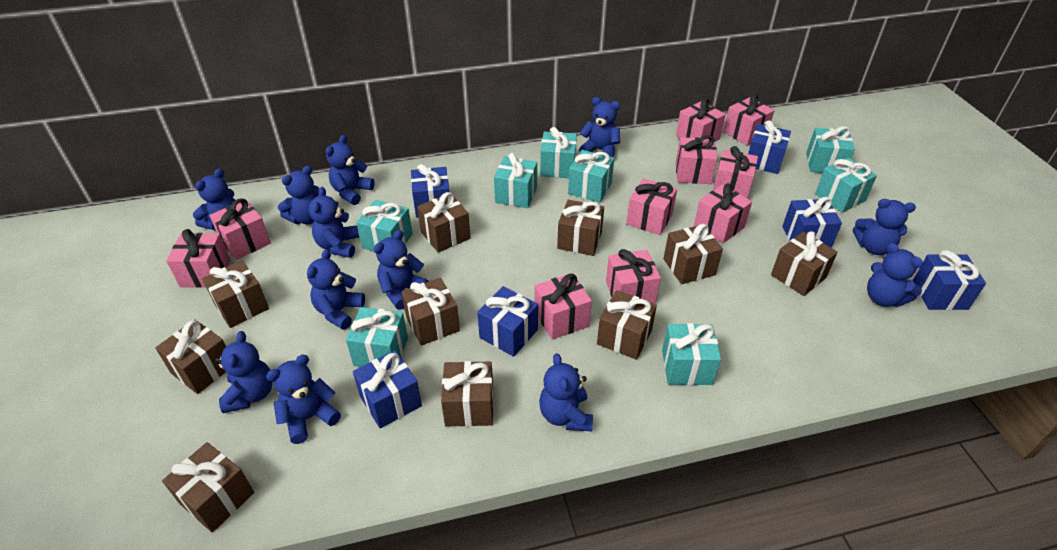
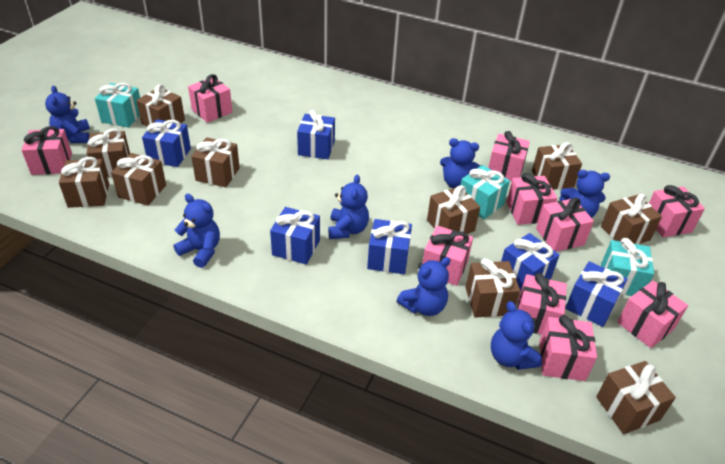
blue teddy bear: 12 -> 7
turquoise gift: 8 -> 3

